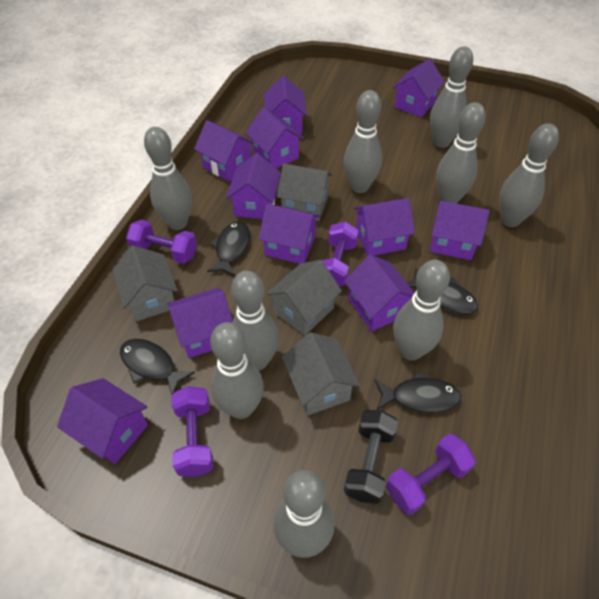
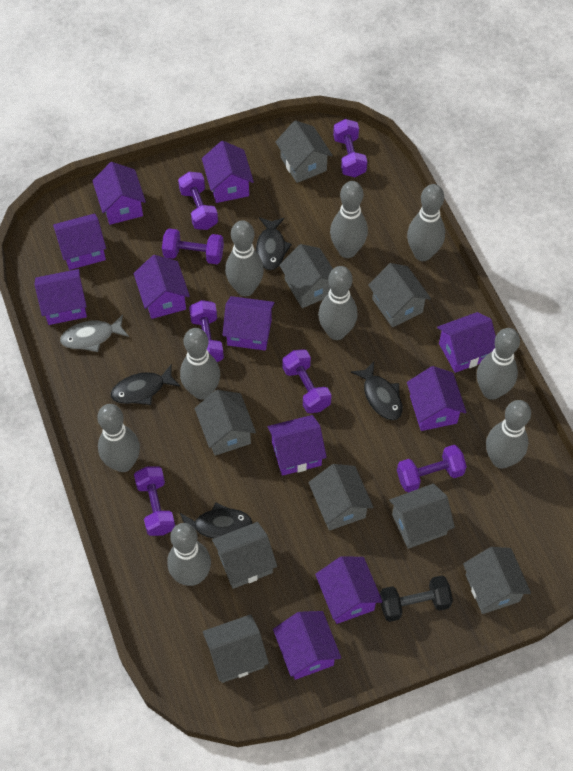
grey fish: 0 -> 1
grey house: 4 -> 9
purple dumbbell: 4 -> 7

